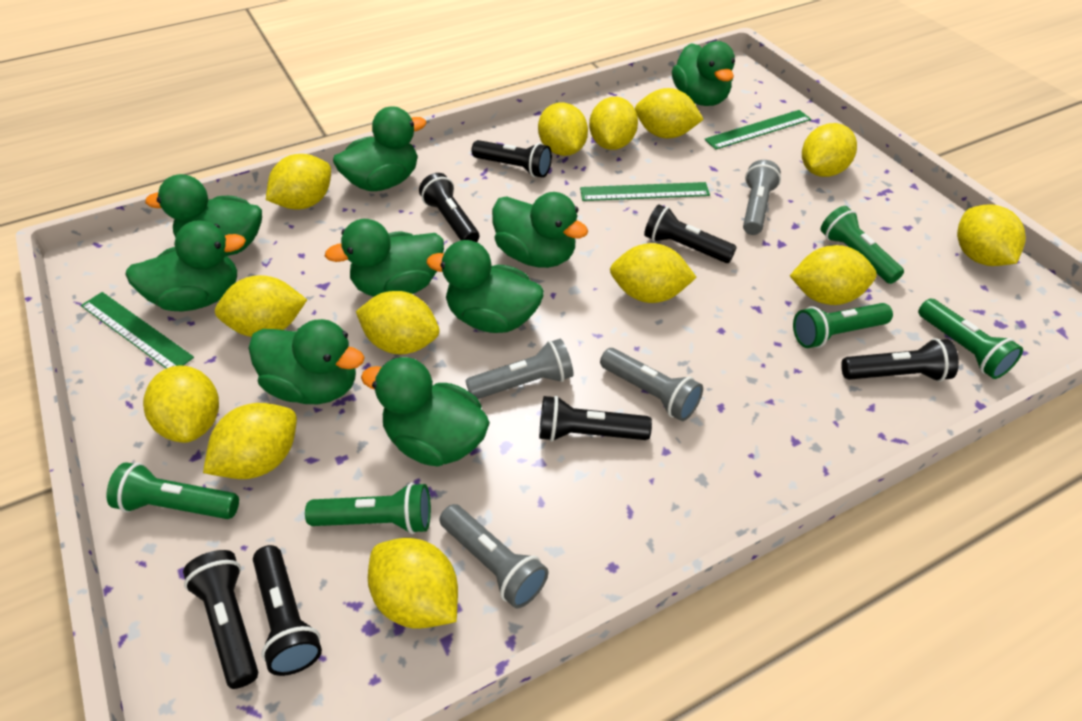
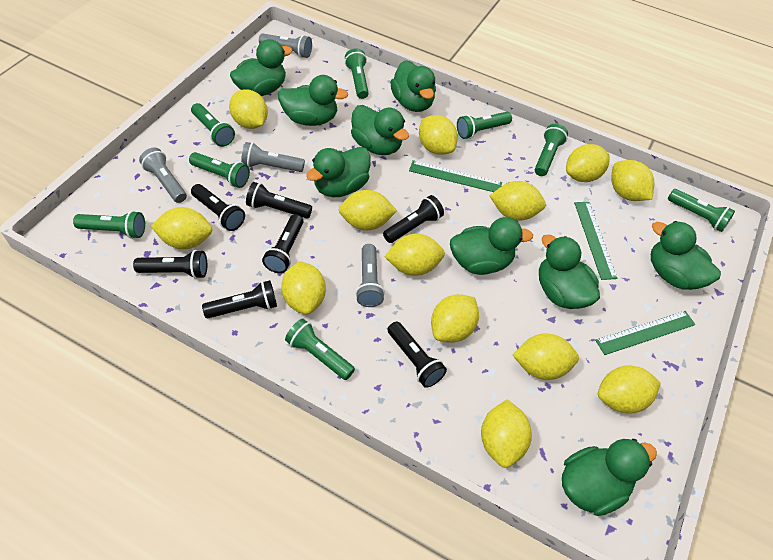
green flashlight: 5 -> 8

